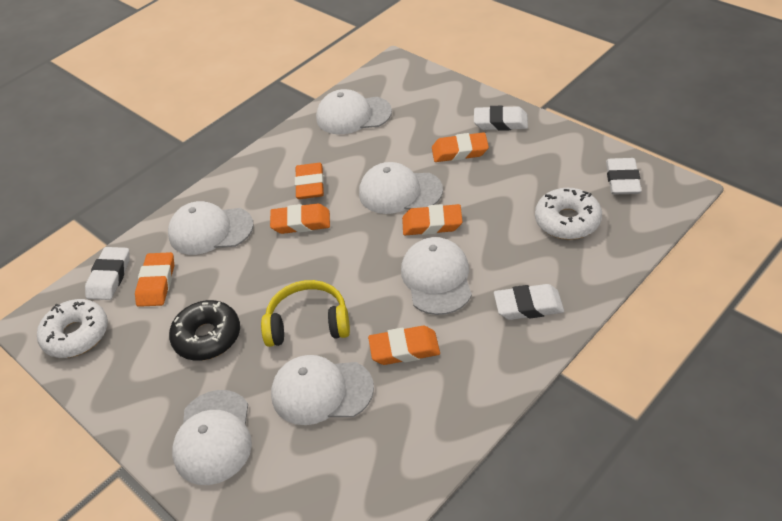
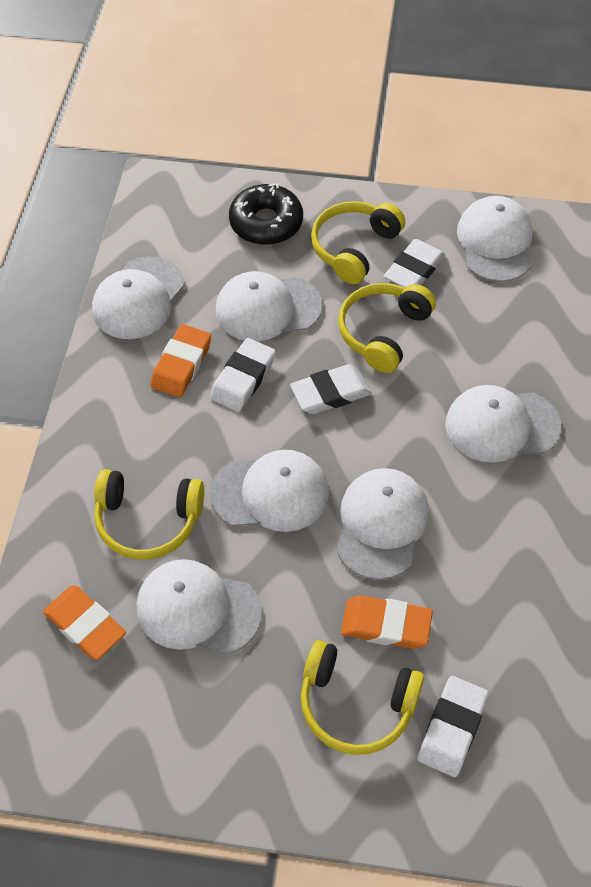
orange eraser: 6 -> 3
white cap: 6 -> 7
white donut: 2 -> 0
yellow headphones: 1 -> 4

